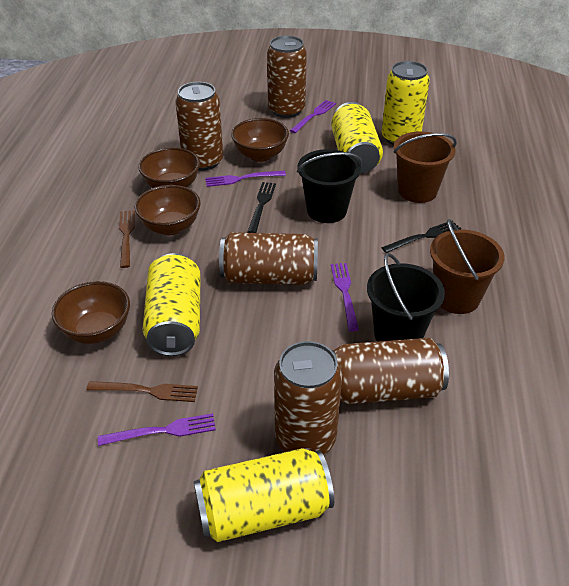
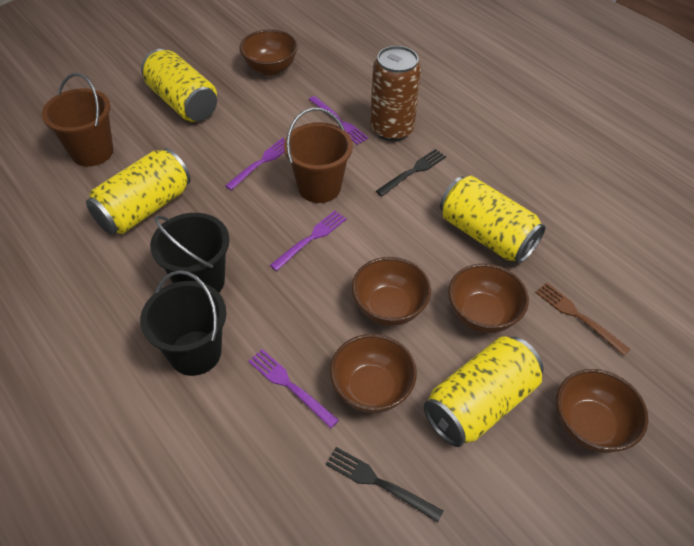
brown bowl: 4 -> 5
brown can: 5 -> 1
brown fork: 2 -> 1

